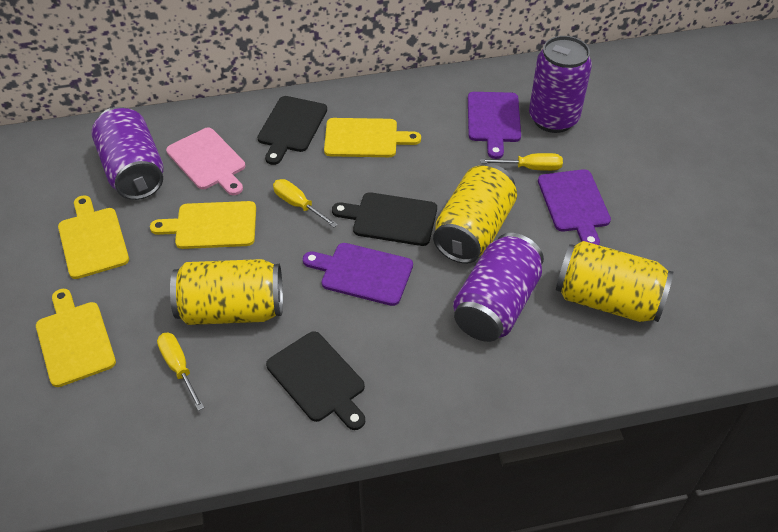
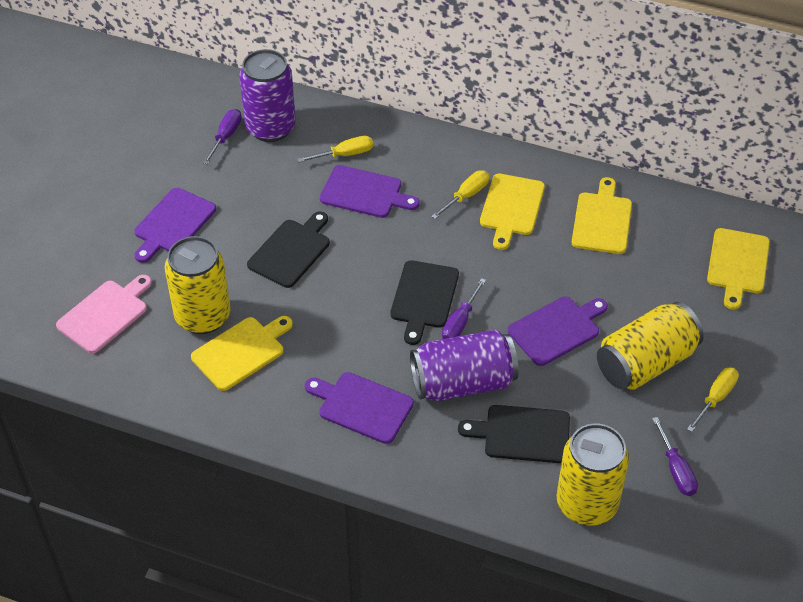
purple can: 3 -> 2
purple cutting board: 3 -> 4
purple screwdriver: 0 -> 3

